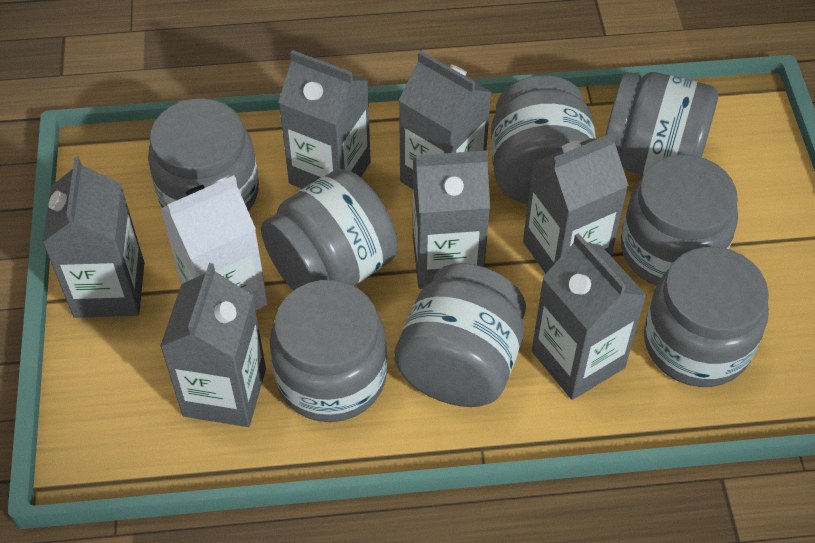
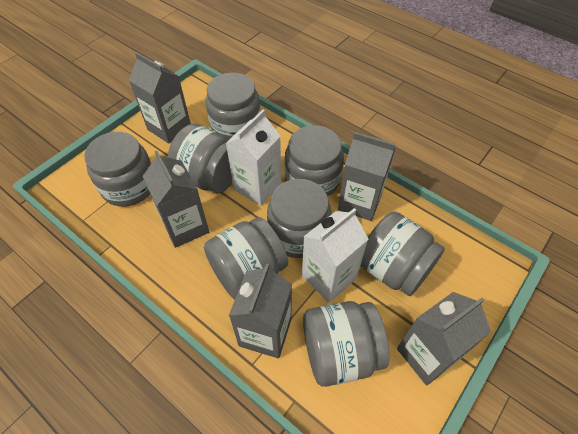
grey carton: 7 -> 5
white carton: 1 -> 2

